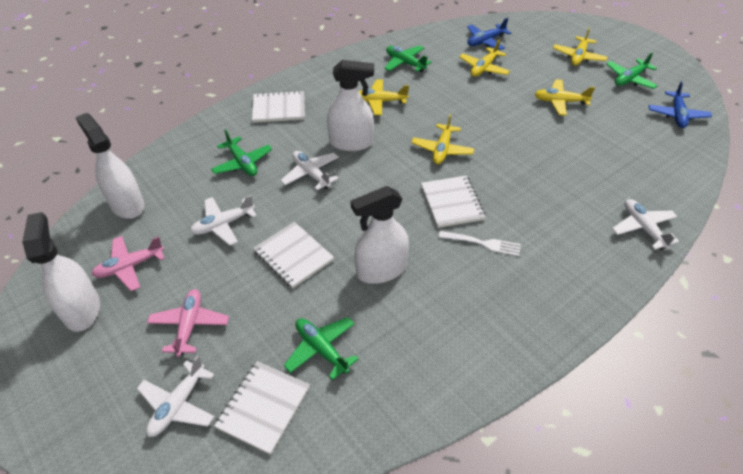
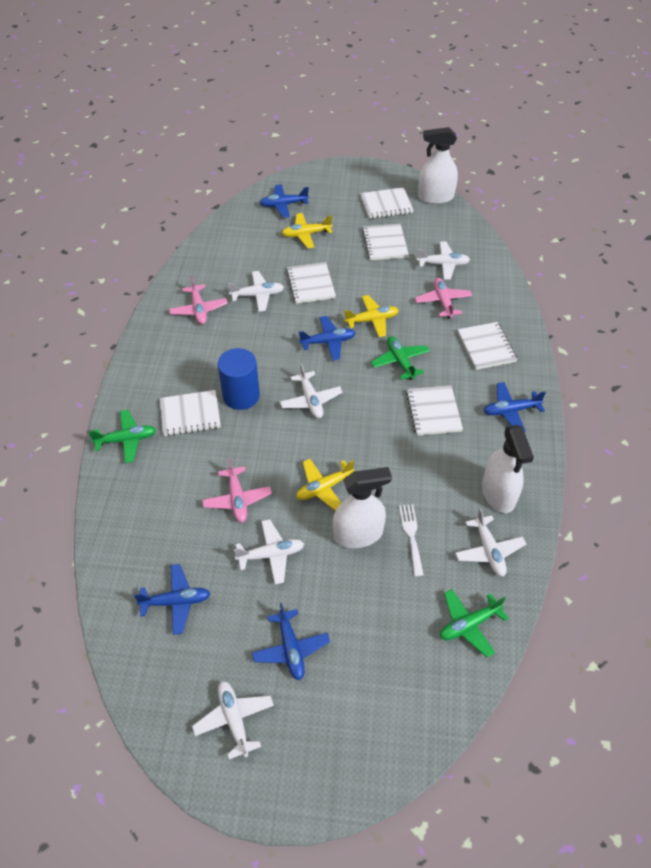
blue cylinder: 0 -> 1
blue plane: 2 -> 5
green plane: 4 -> 3
pink plane: 2 -> 3
white notebook: 4 -> 6
white plane: 4 -> 6
white spray bottle: 4 -> 3
yellow plane: 5 -> 3

